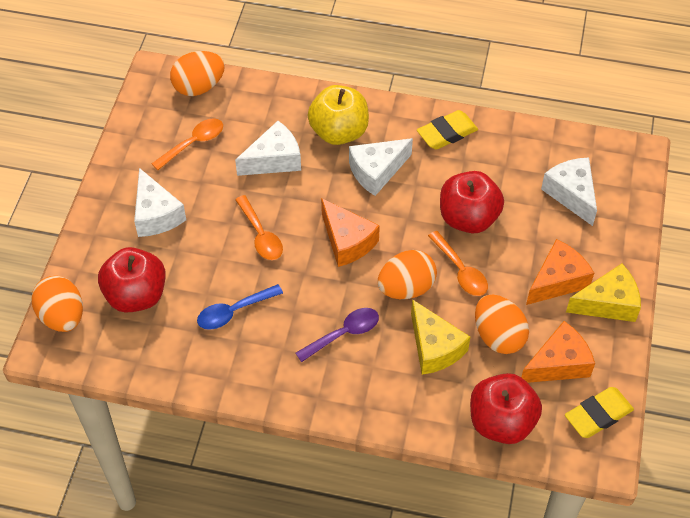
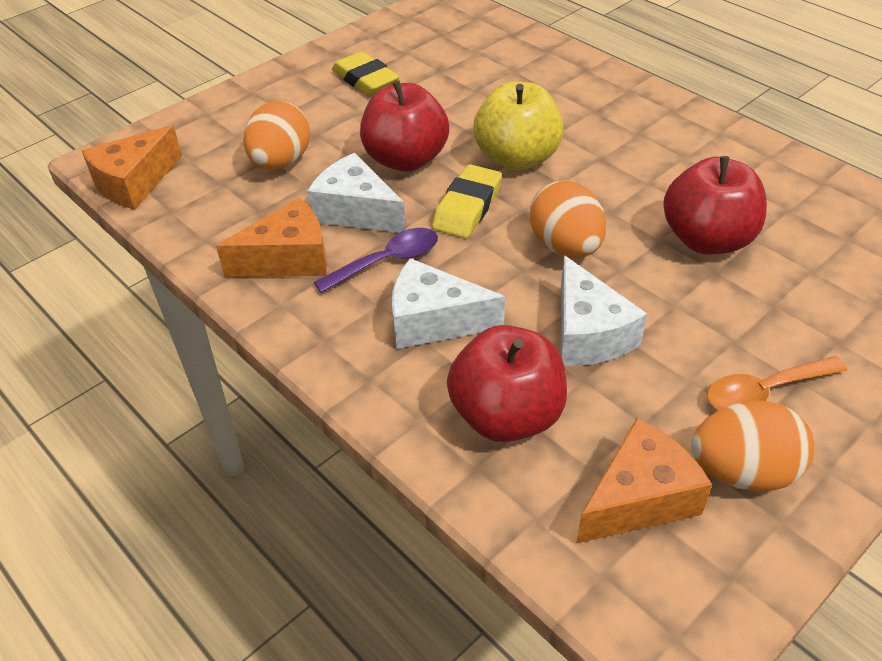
blue spoon: 1 -> 0
orange egg: 4 -> 3
orange spoon: 3 -> 1
white cheese: 4 -> 3
yellow cheese: 2 -> 0

